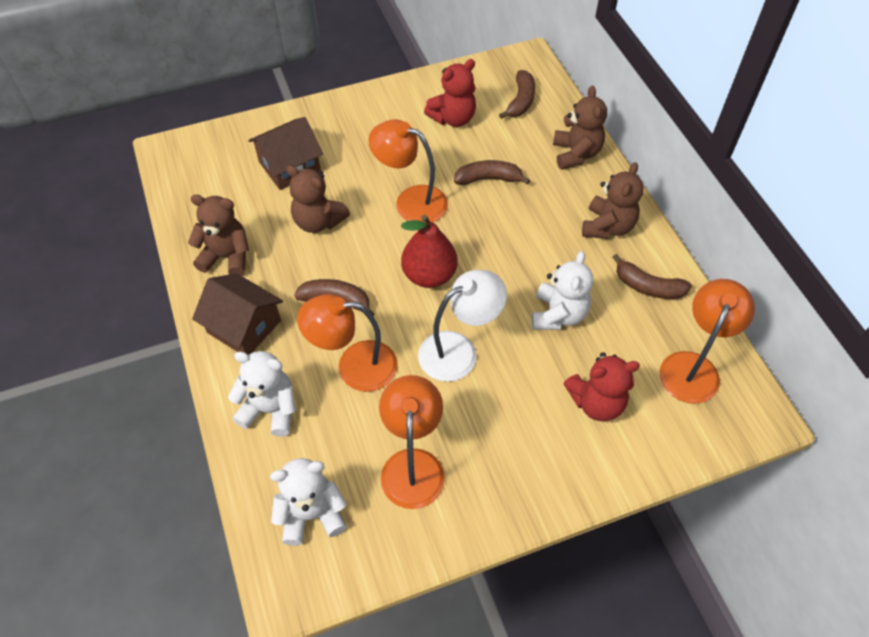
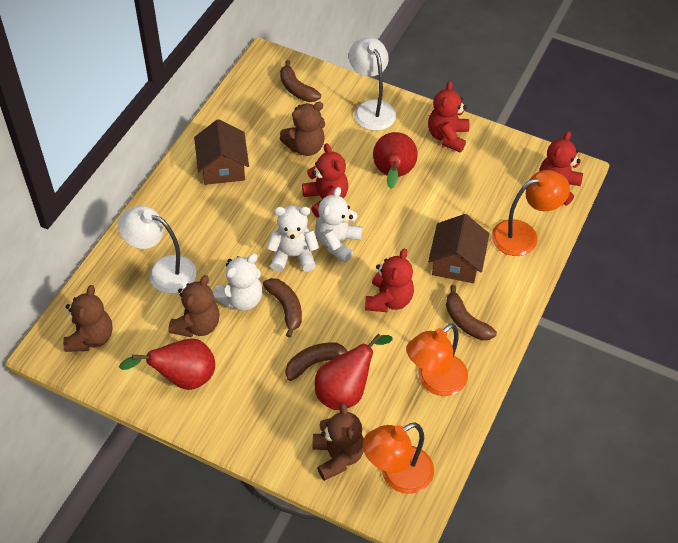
orange lamp: 4 -> 3
red pear: 1 -> 3
red teddy bear: 2 -> 4
white lamp: 1 -> 2

